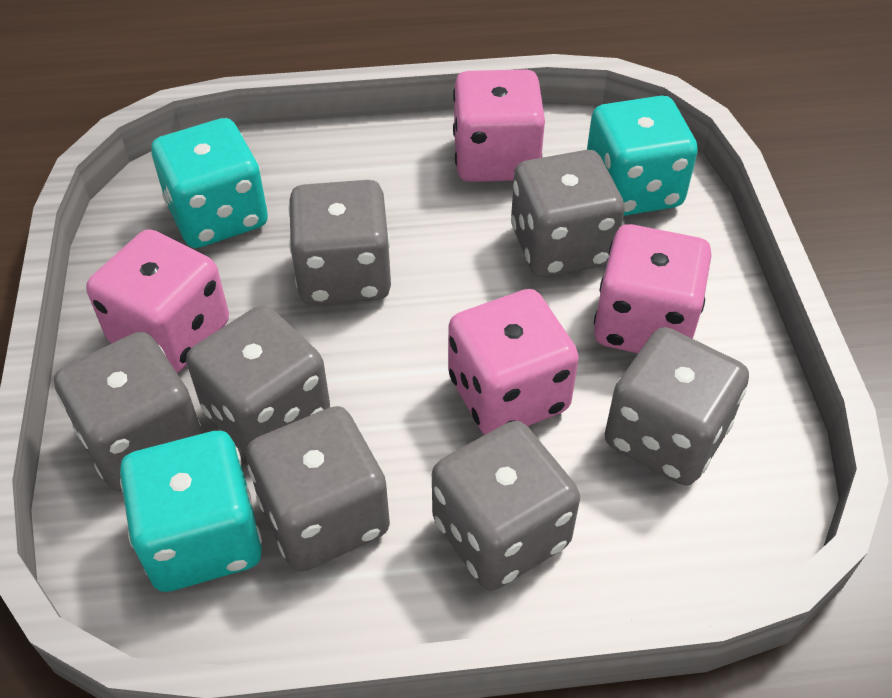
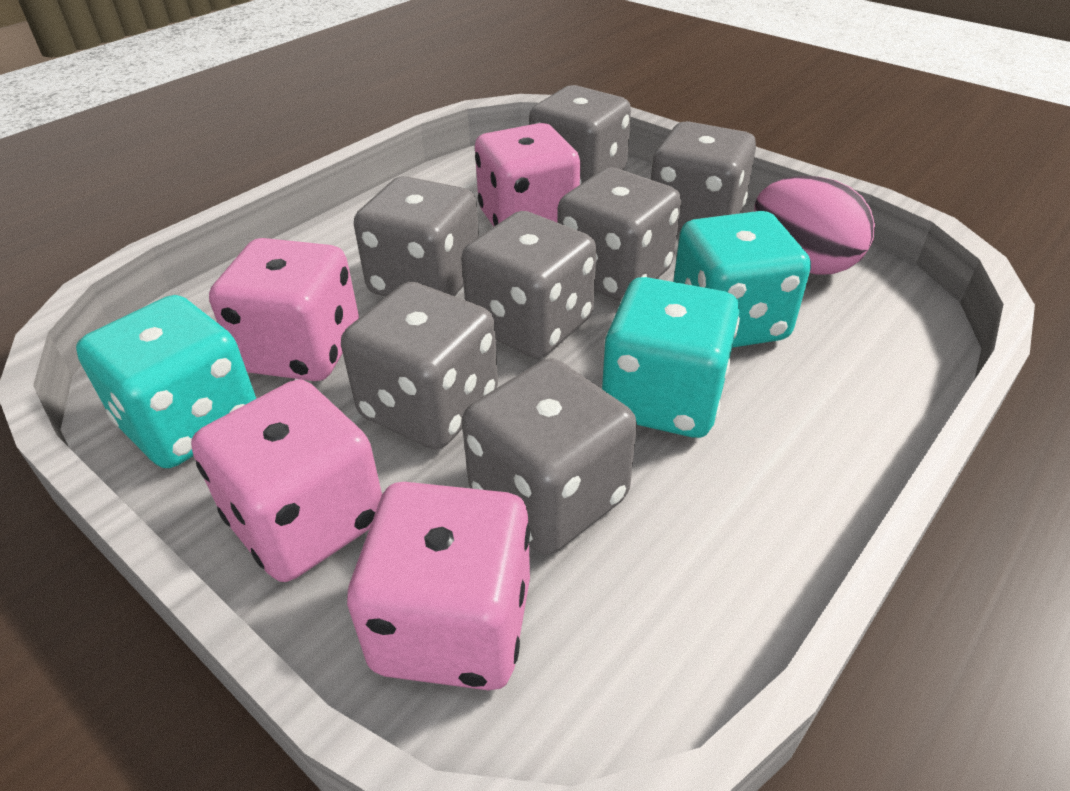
pink egg: 0 -> 1

